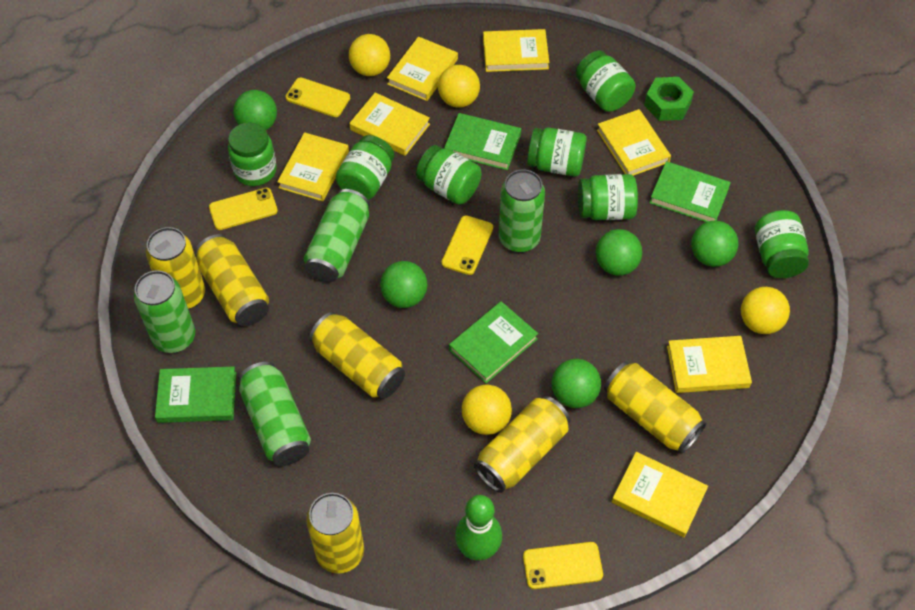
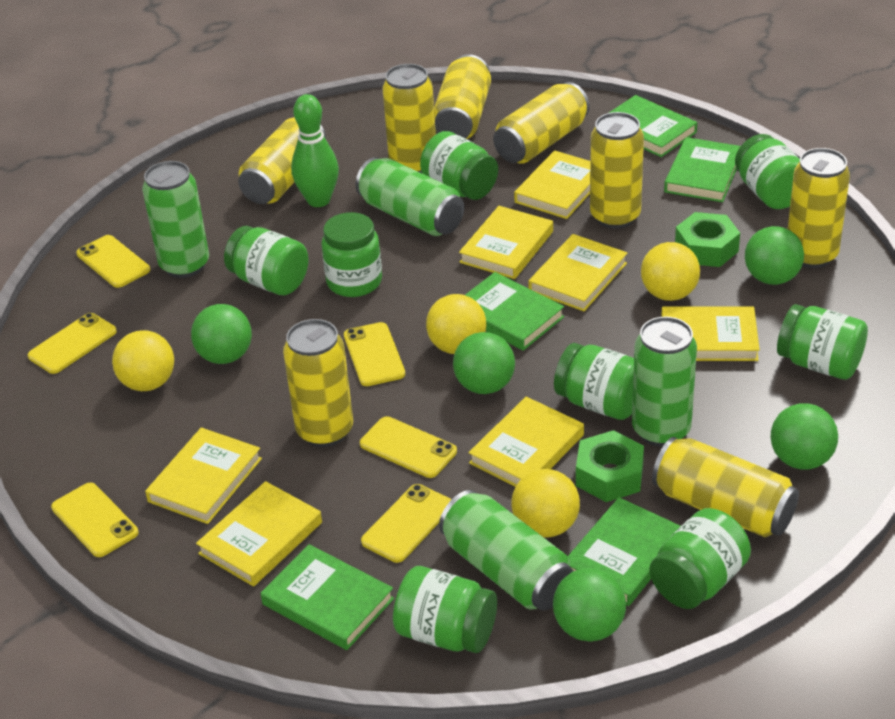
green book: 4 -> 5
green jar: 7 -> 8
green nut: 1 -> 2
yellow can: 6 -> 8
yellow phone: 4 -> 6

